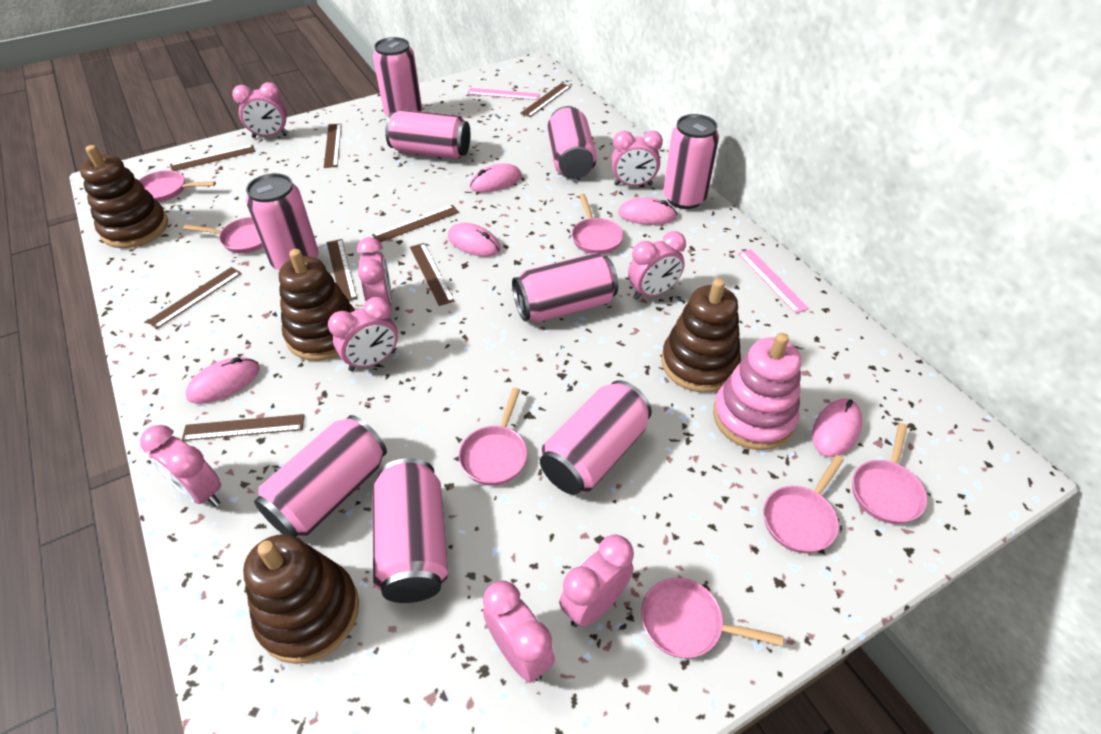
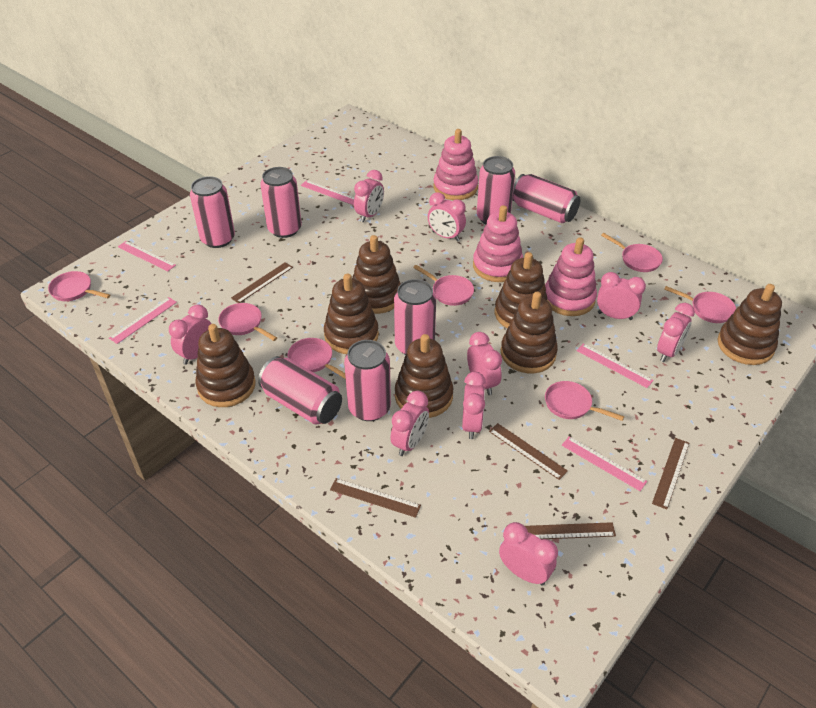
brown ruler: 8 -> 5
brown stacking toy: 4 -> 7
pink can: 9 -> 7
pink clock: 8 -> 9
pink mouse: 5 -> 0
pink ruler: 2 -> 5
pink stacking toy: 1 -> 3

